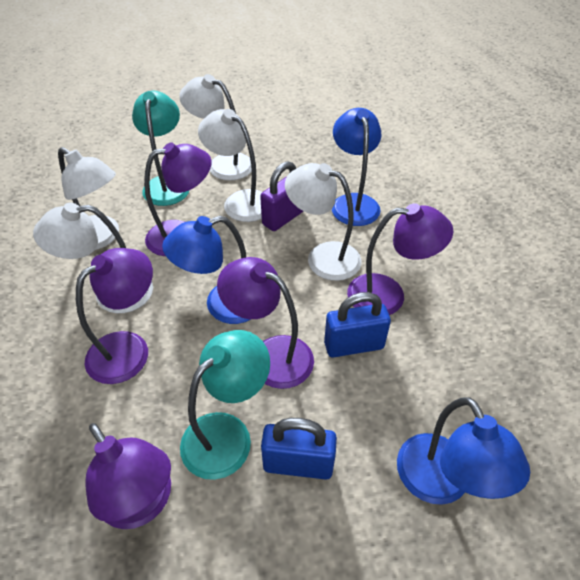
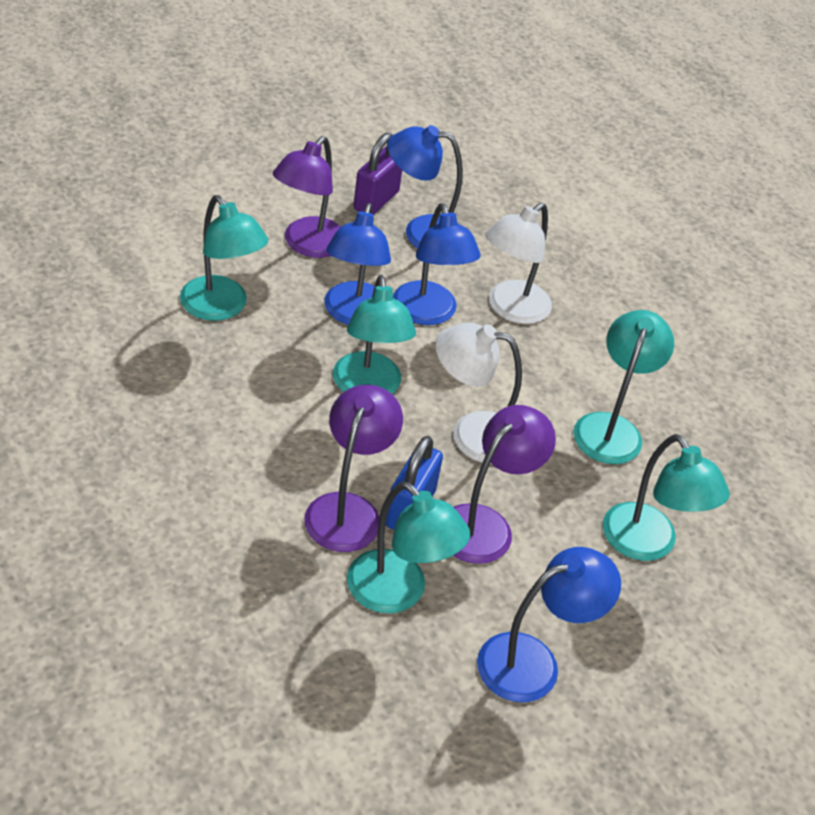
blue lamp: 3 -> 4
blue padlock: 2 -> 1
purple lamp: 5 -> 3
turquoise lamp: 2 -> 5
white lamp: 5 -> 2

